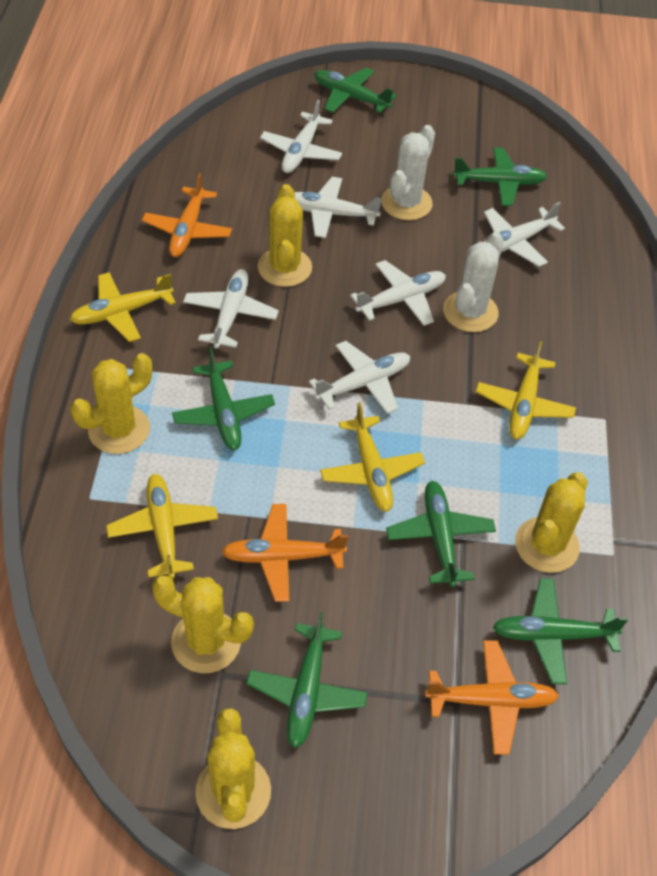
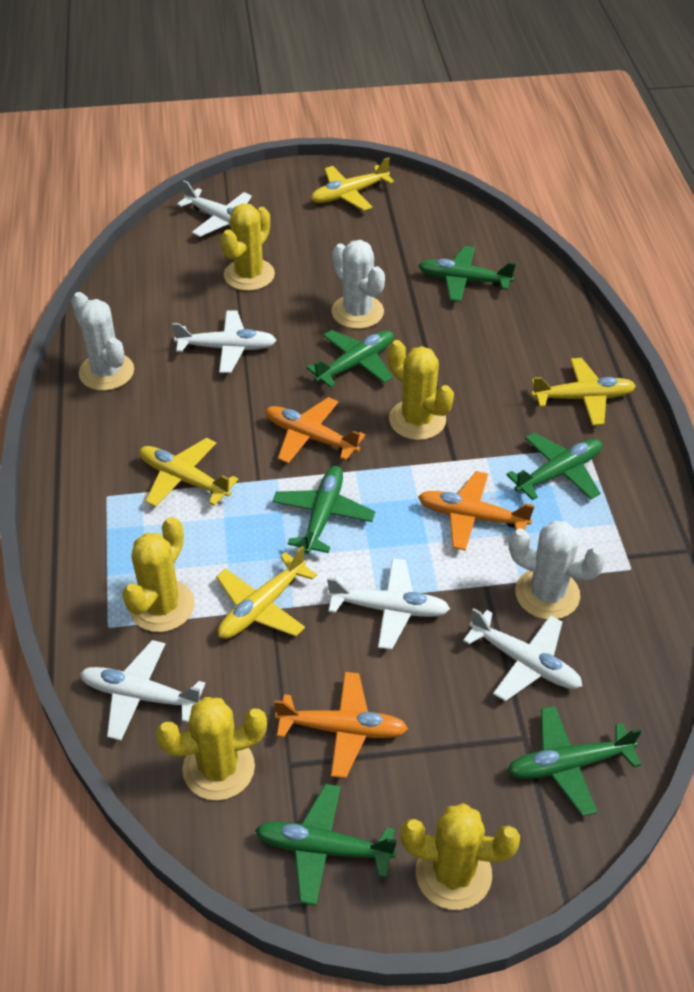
white cactus: 2 -> 3
white plane: 6 -> 5

